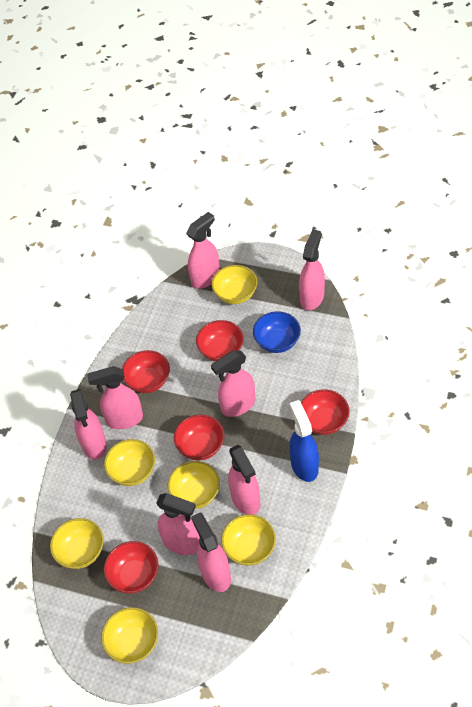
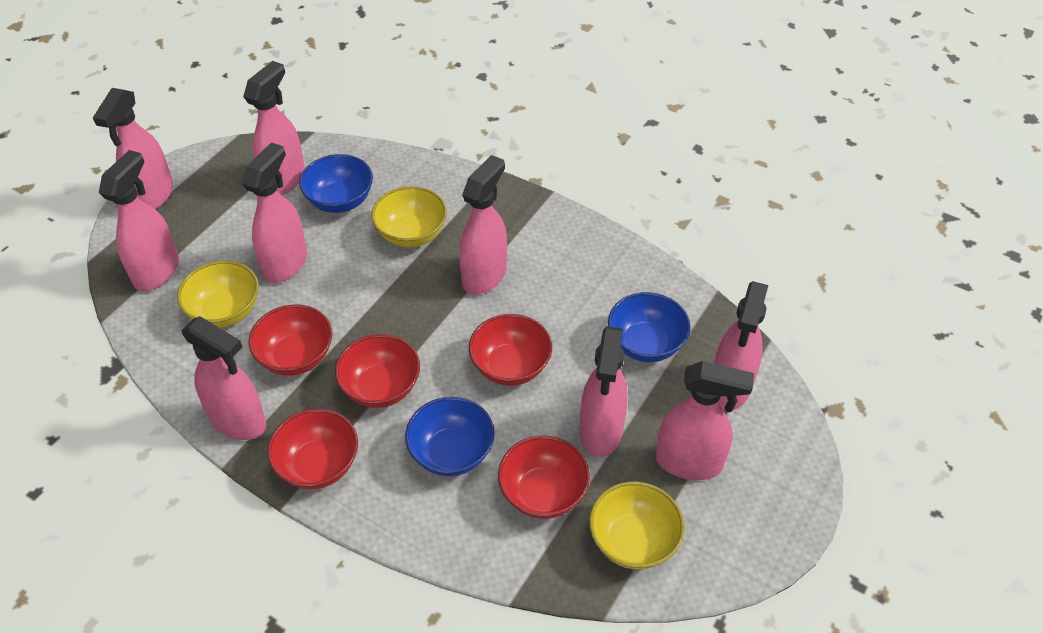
blue bowl: 1 -> 3
blue spray bottle: 1 -> 0
pink spray bottle: 8 -> 9
yellow bowl: 6 -> 3

